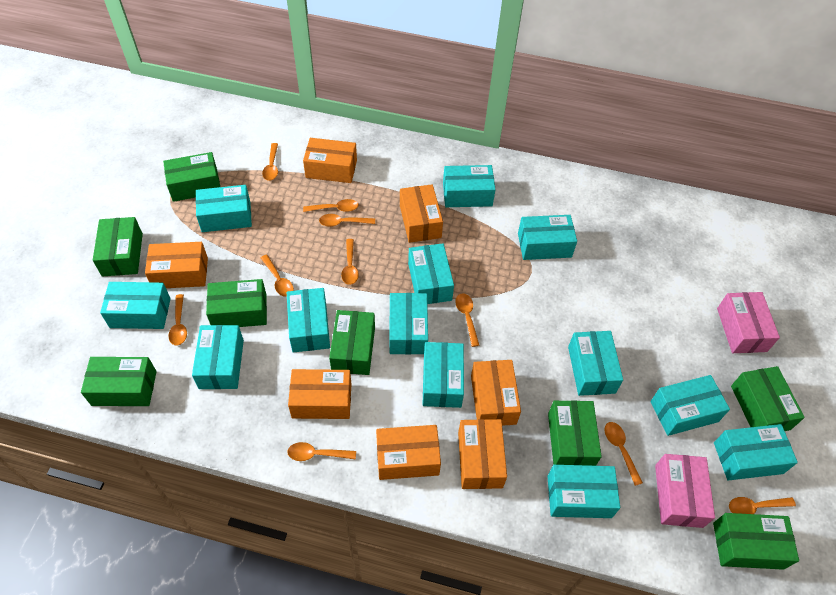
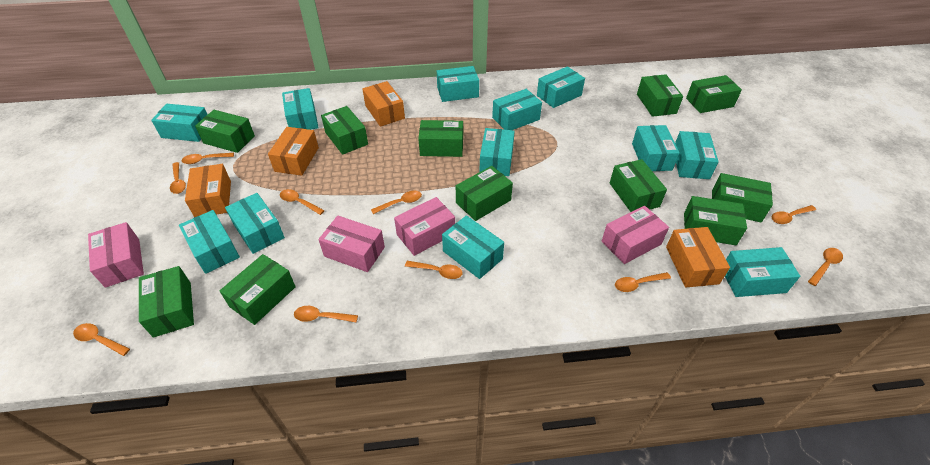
green box: 8 -> 11
orange box: 7 -> 4
pink box: 2 -> 4
turquoise box: 13 -> 12

